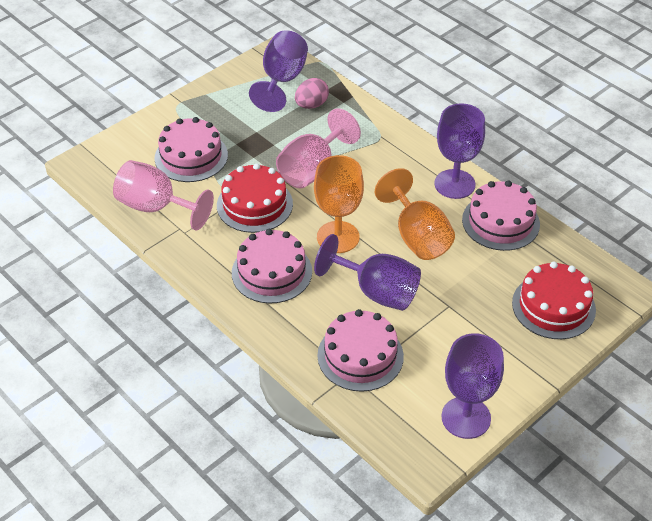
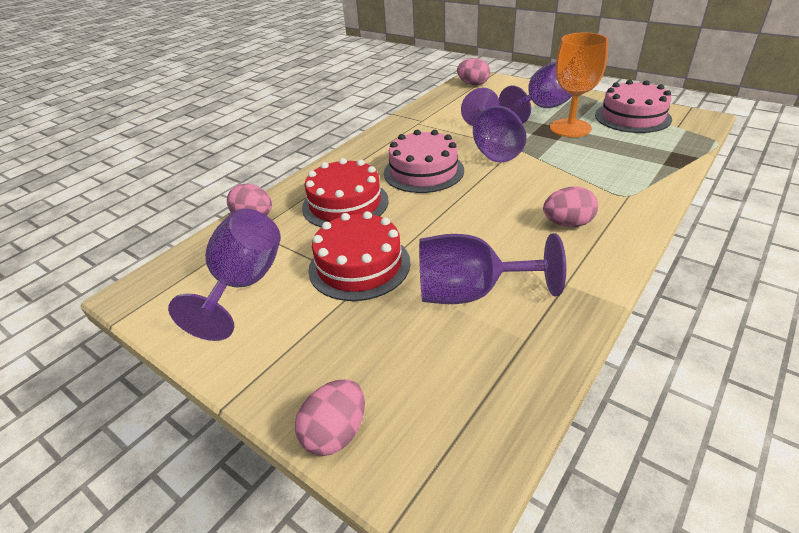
orange goblet: 2 -> 1
pink cake: 4 -> 2
pink egg: 1 -> 4
pink goblet: 2 -> 0

